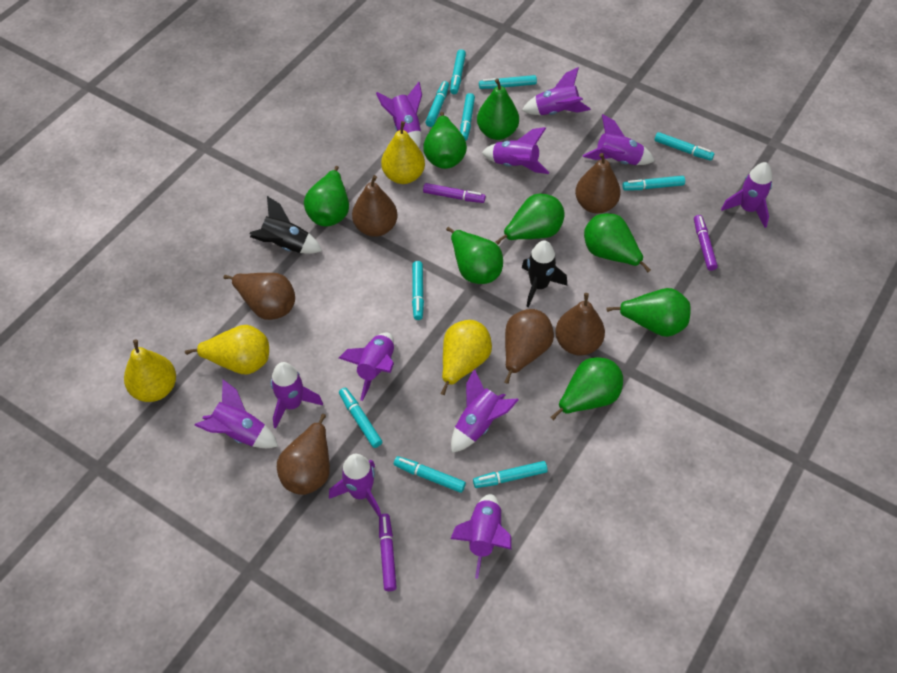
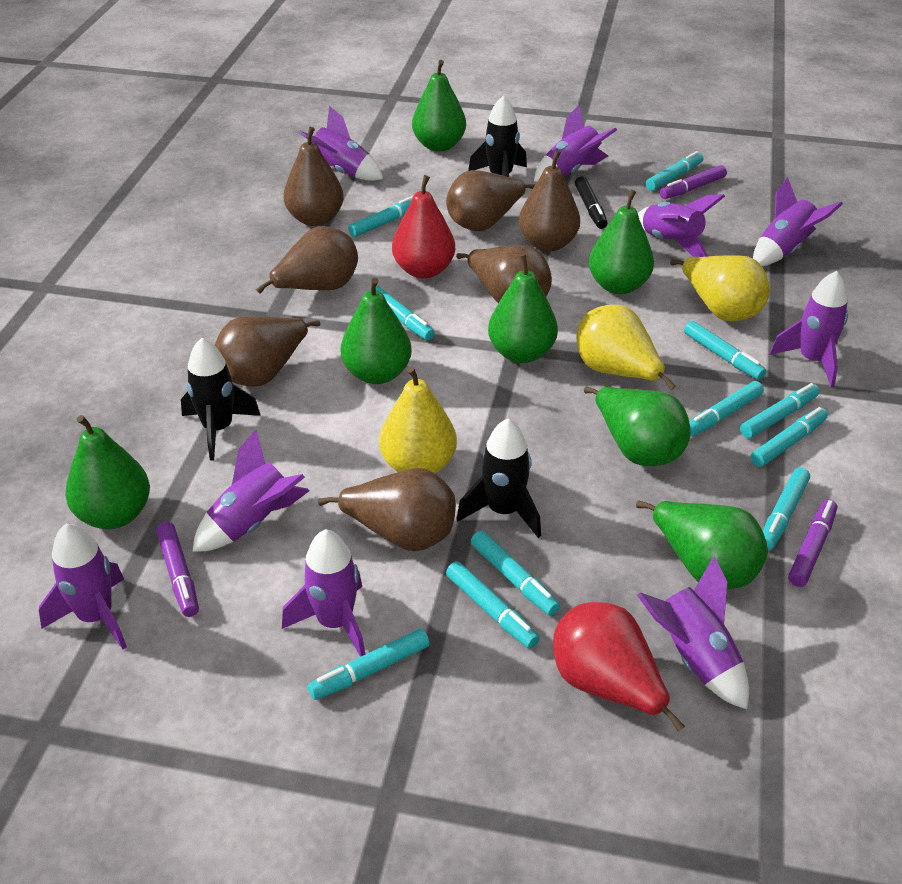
black marker: 0 -> 1
black rocket: 2 -> 3
brown pear: 6 -> 7
green pear: 8 -> 7
purple rocket: 11 -> 9
red pear: 0 -> 2
turquoise marker: 10 -> 11
yellow pear: 4 -> 3

